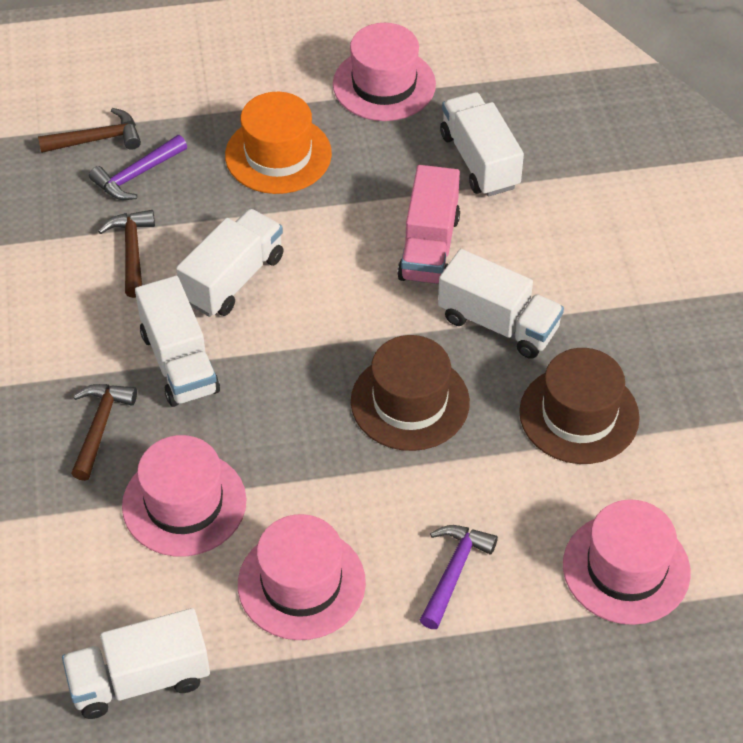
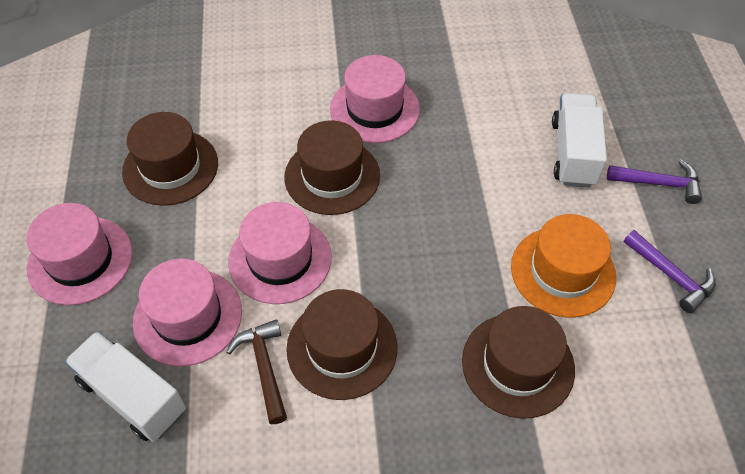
brown hammer: 3 -> 1
brown hat: 2 -> 4
pink truck: 1 -> 0
white truck: 5 -> 2

